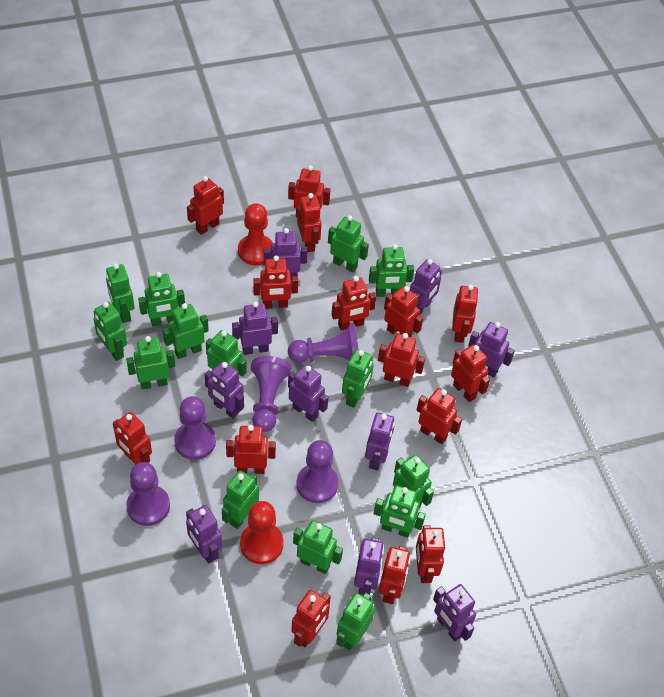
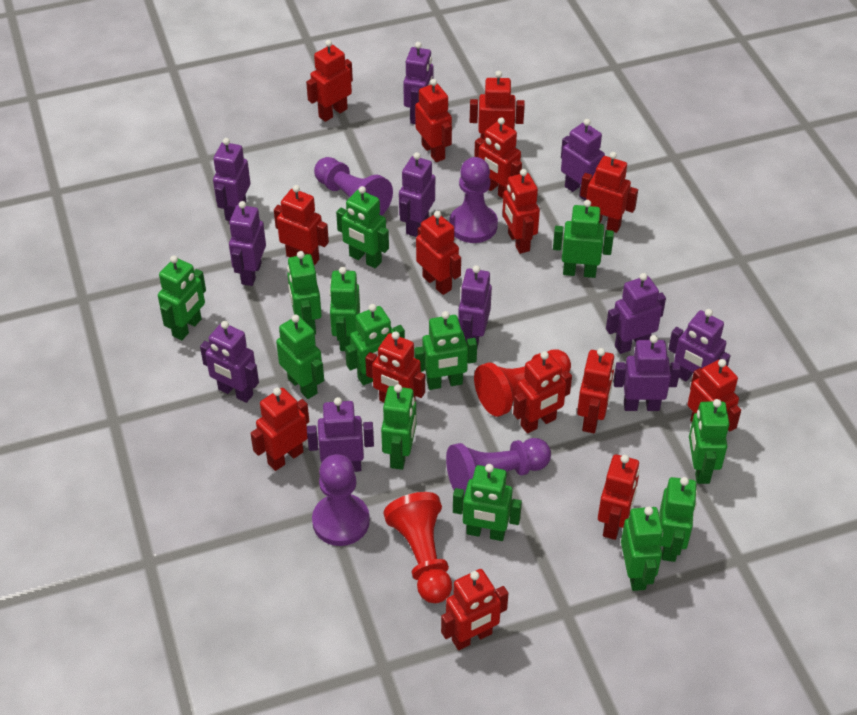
green robot: 14 -> 13
purple pawn: 5 -> 4
purple robot: 10 -> 11

